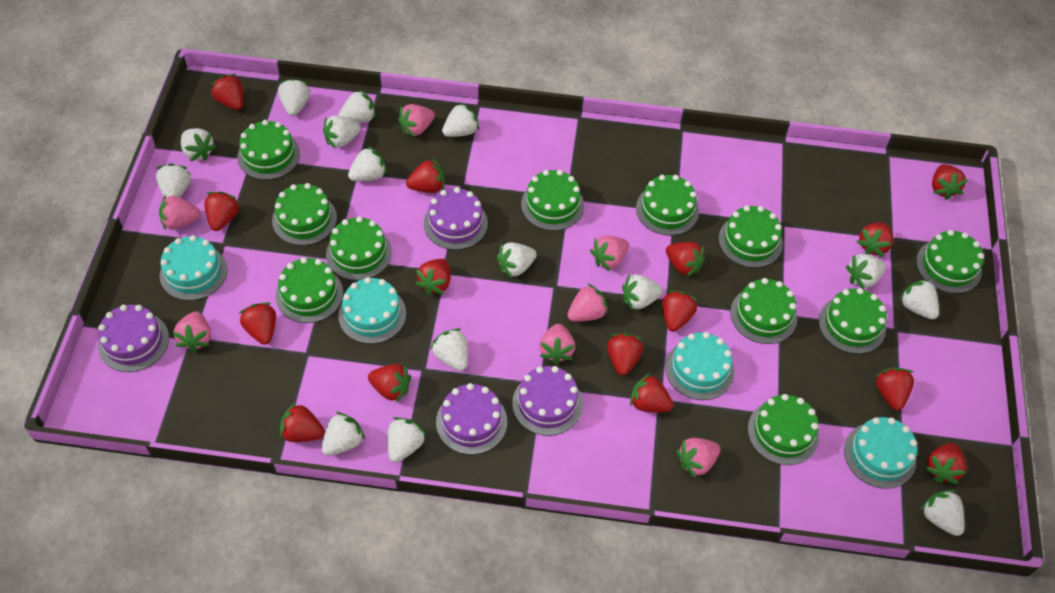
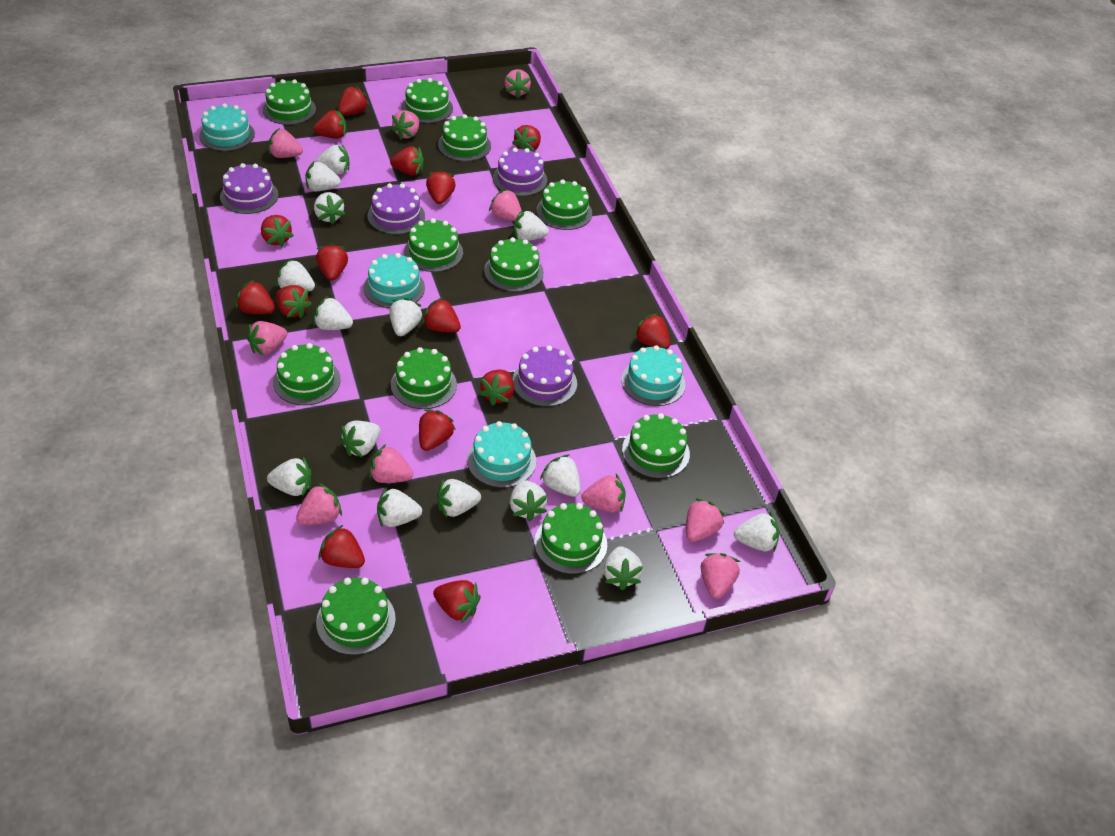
pink strawberry: 7 -> 10

